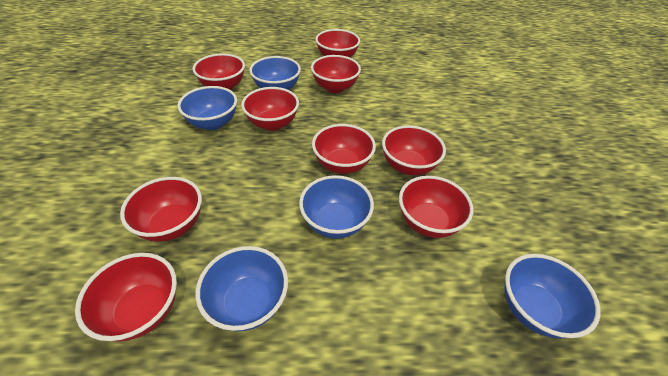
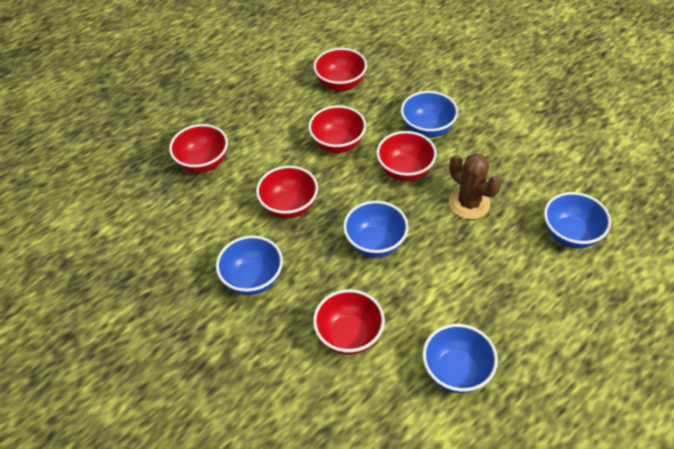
brown cactus: 0 -> 1
red bowl: 9 -> 6

